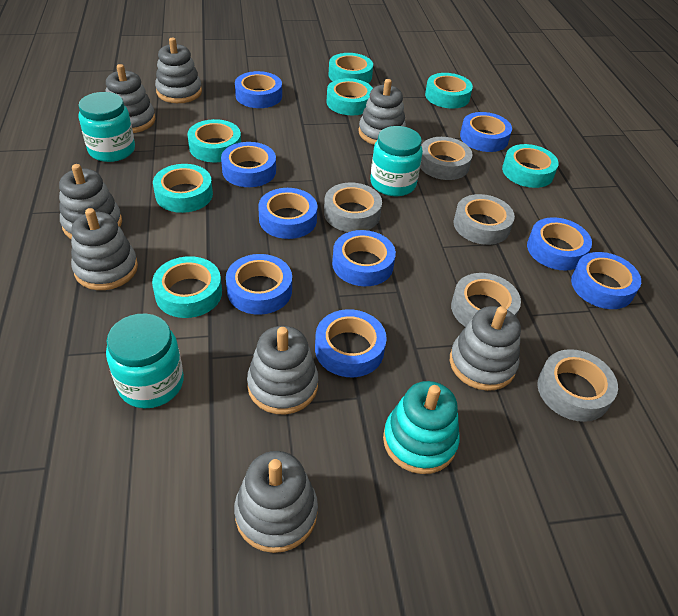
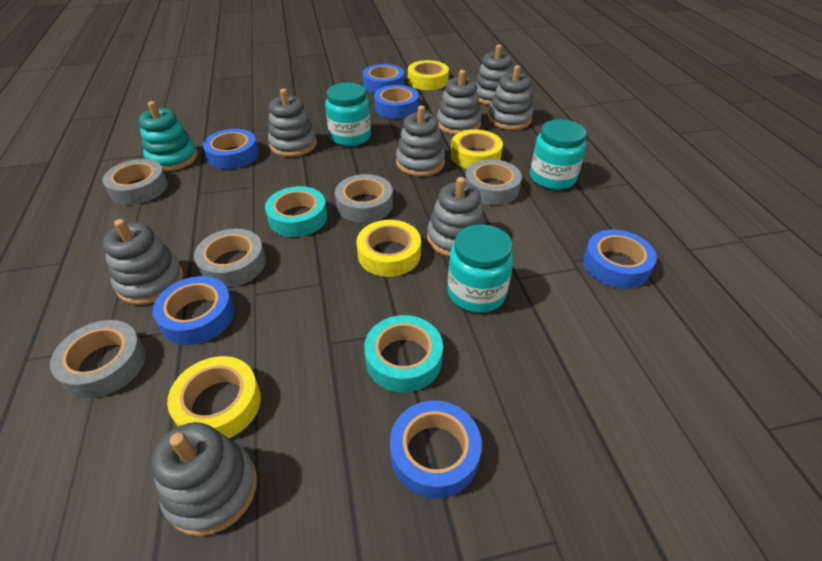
blue tape: 9 -> 6
turquoise tape: 7 -> 2
yellow tape: 0 -> 4

